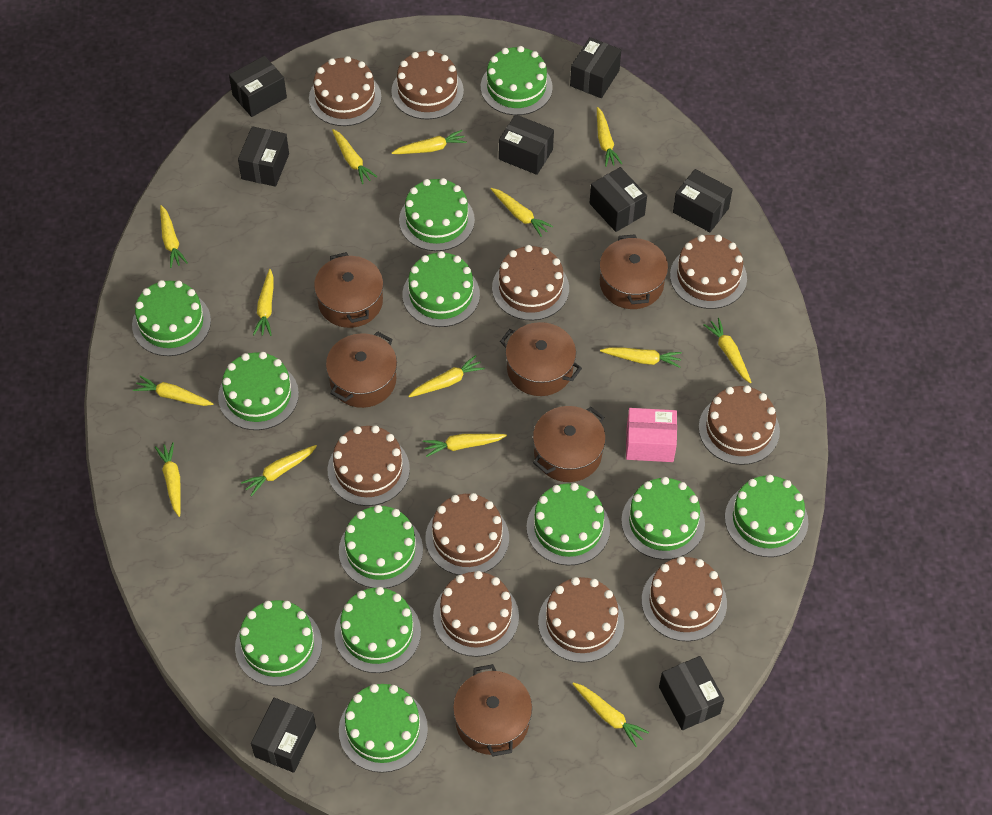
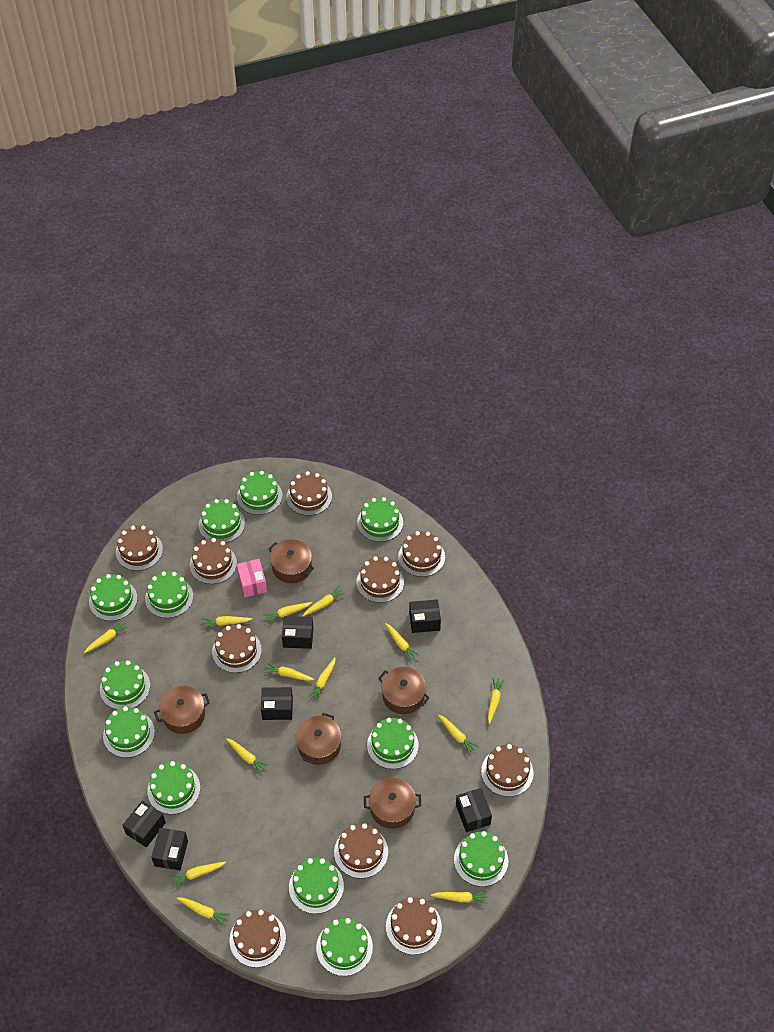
black box: 8 -> 6
brown pot: 6 -> 5
yellow carrot: 14 -> 13

